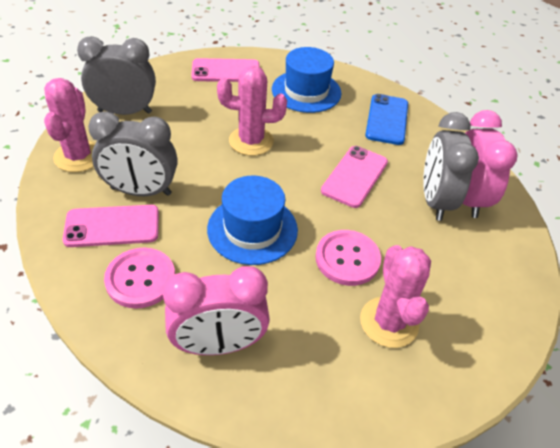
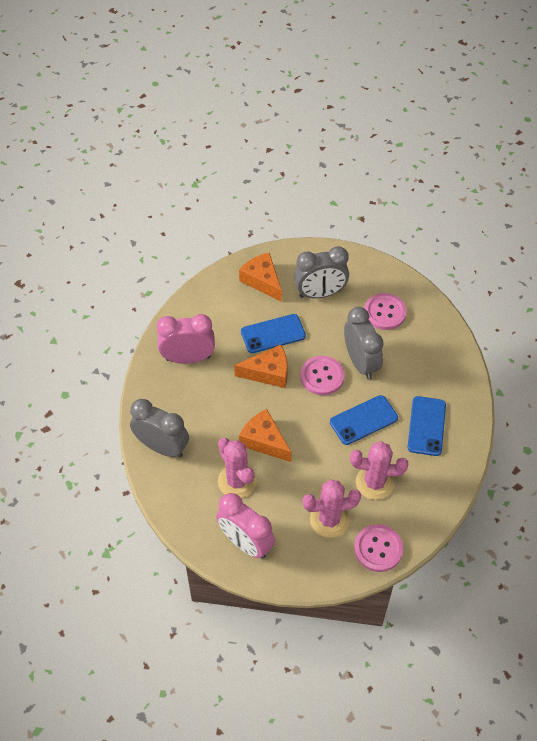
blue hat: 2 -> 0
blue phone: 1 -> 3
orange cheese: 0 -> 3
pink button: 2 -> 3
pink phone: 3 -> 0

